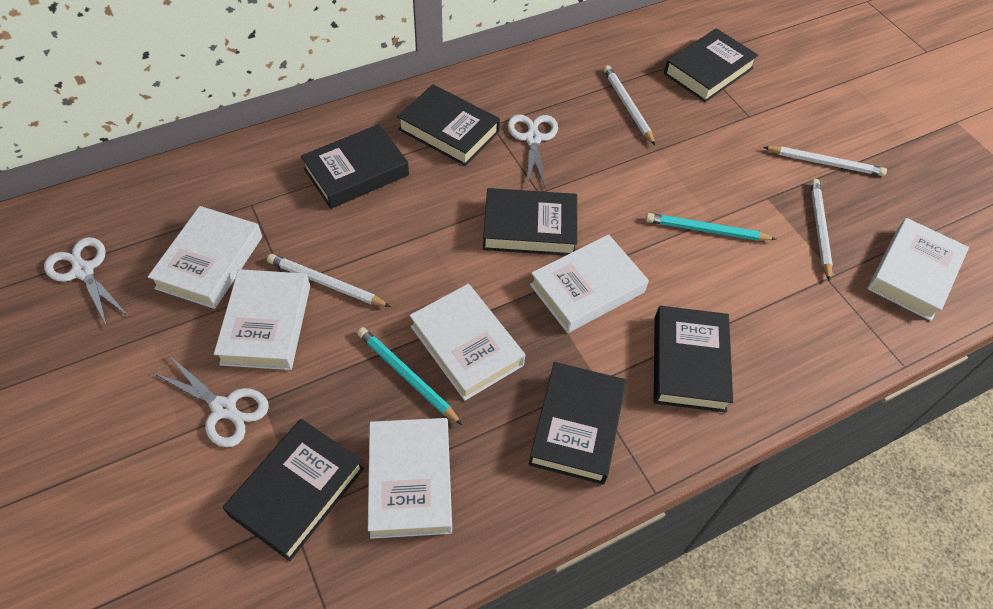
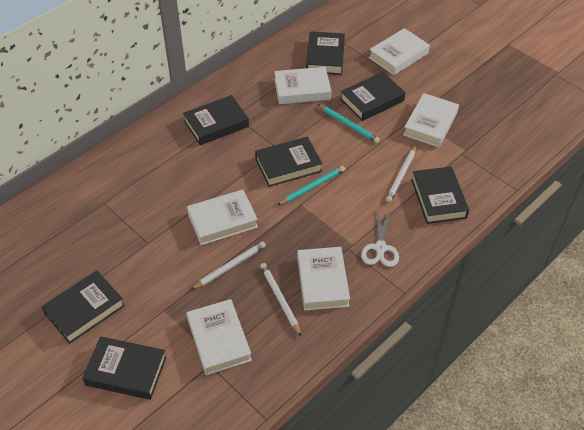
white pencil: 4 -> 3
white scissors: 3 -> 1

